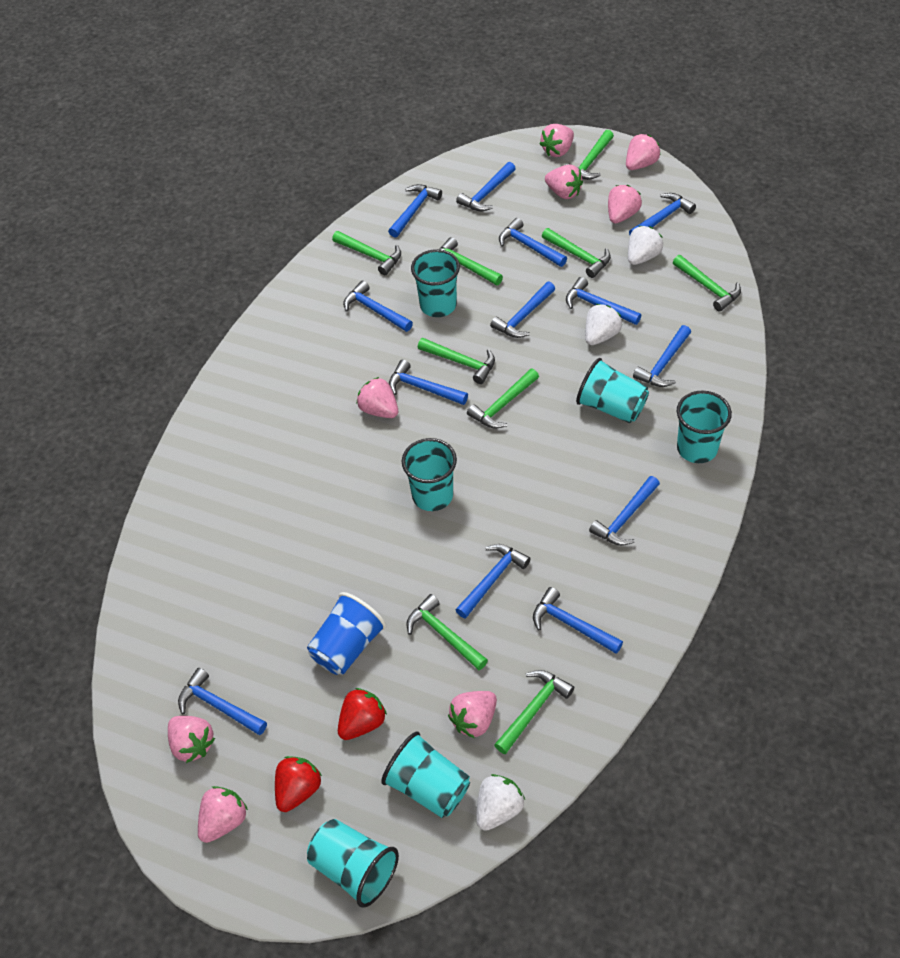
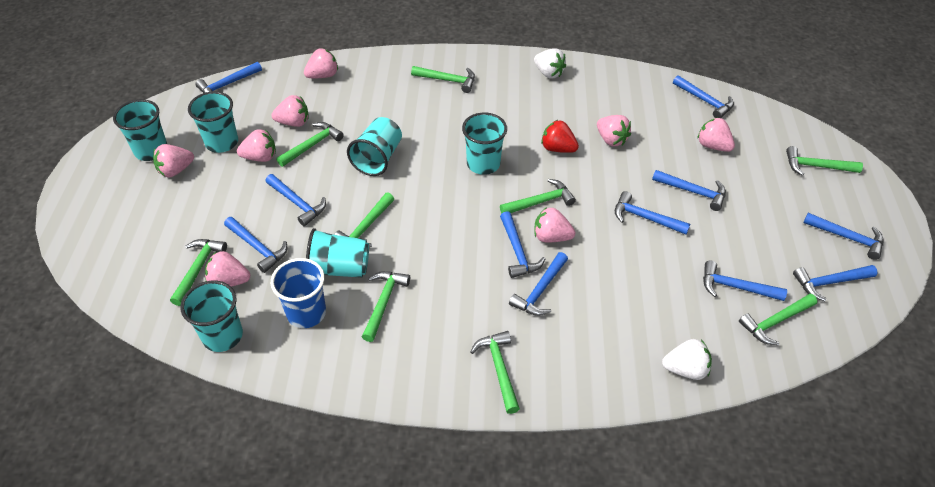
blue hammer: 13 -> 11
red strawberry: 2 -> 1
white strawberry: 3 -> 2

